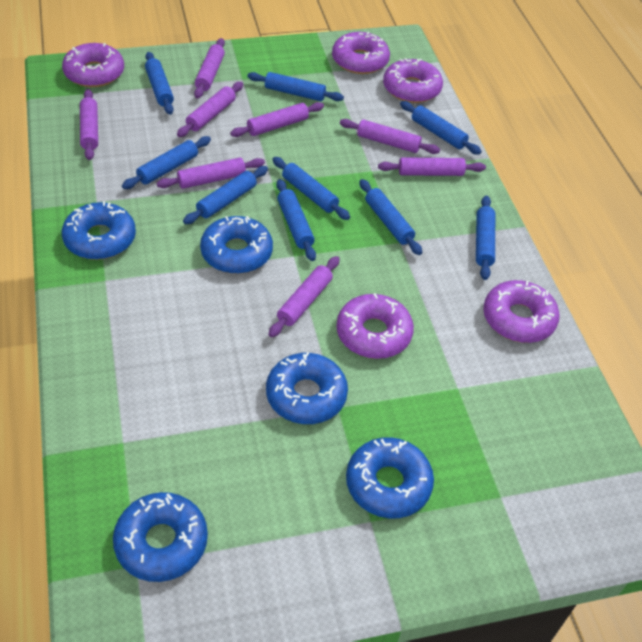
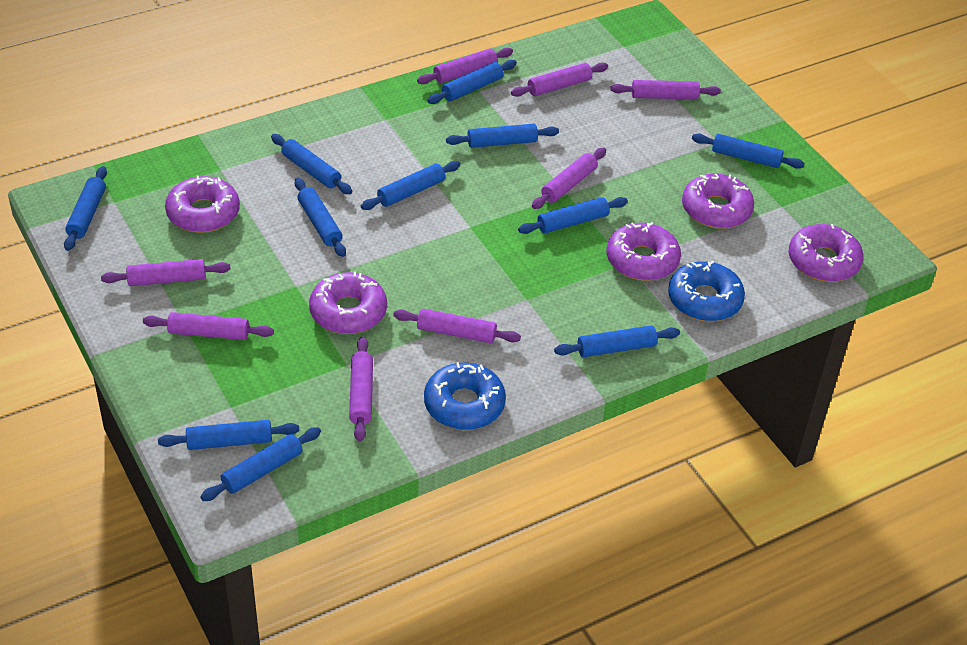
blue donut: 5 -> 2
blue rolling pin: 9 -> 11

